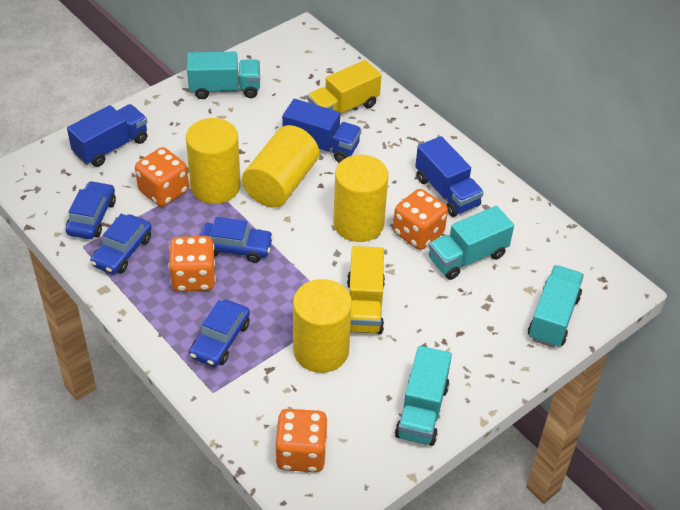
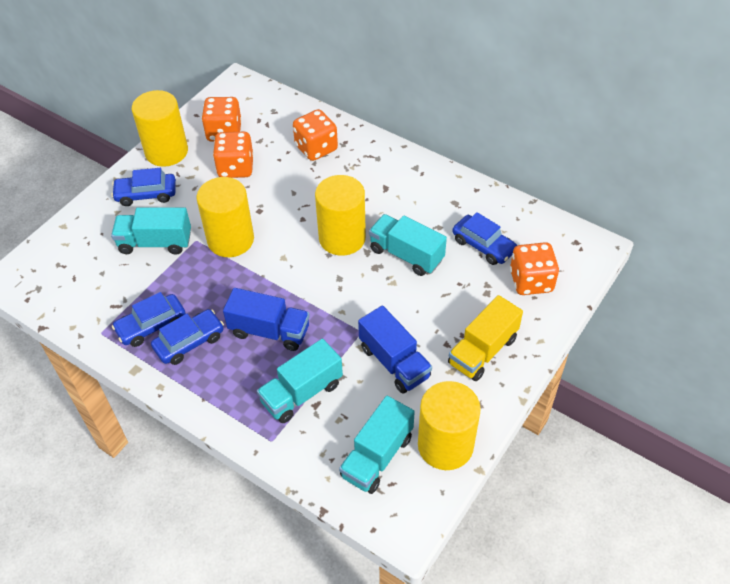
blue truck: 3 -> 2
yellow truck: 2 -> 1

